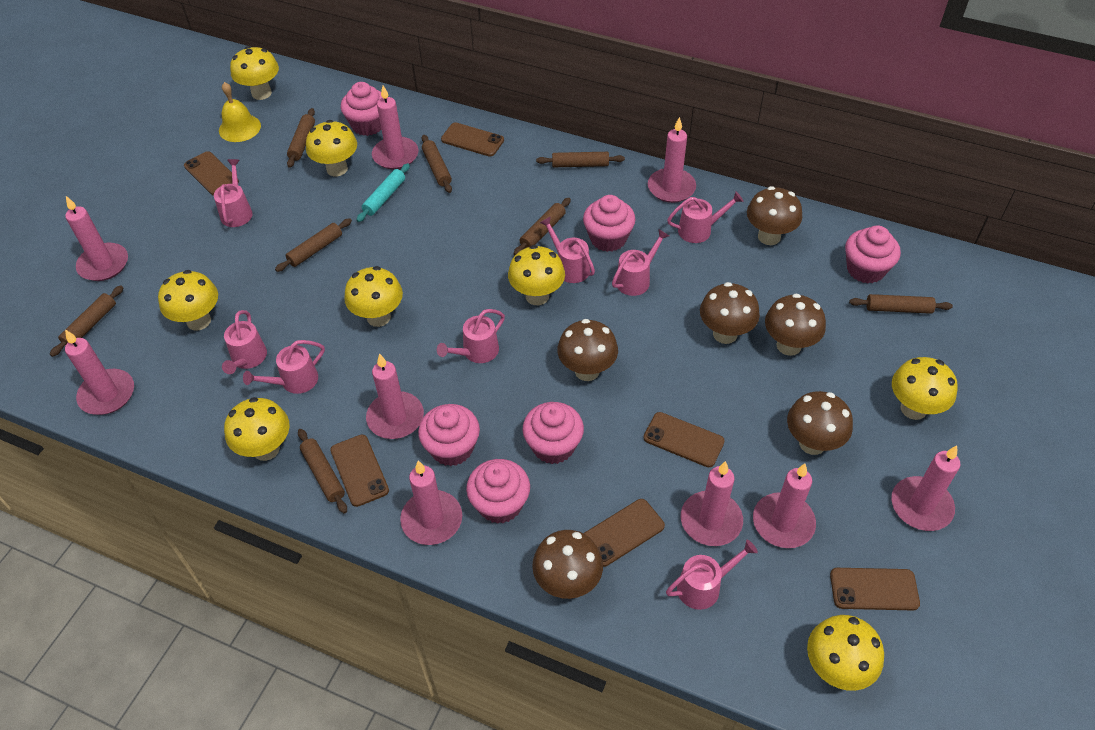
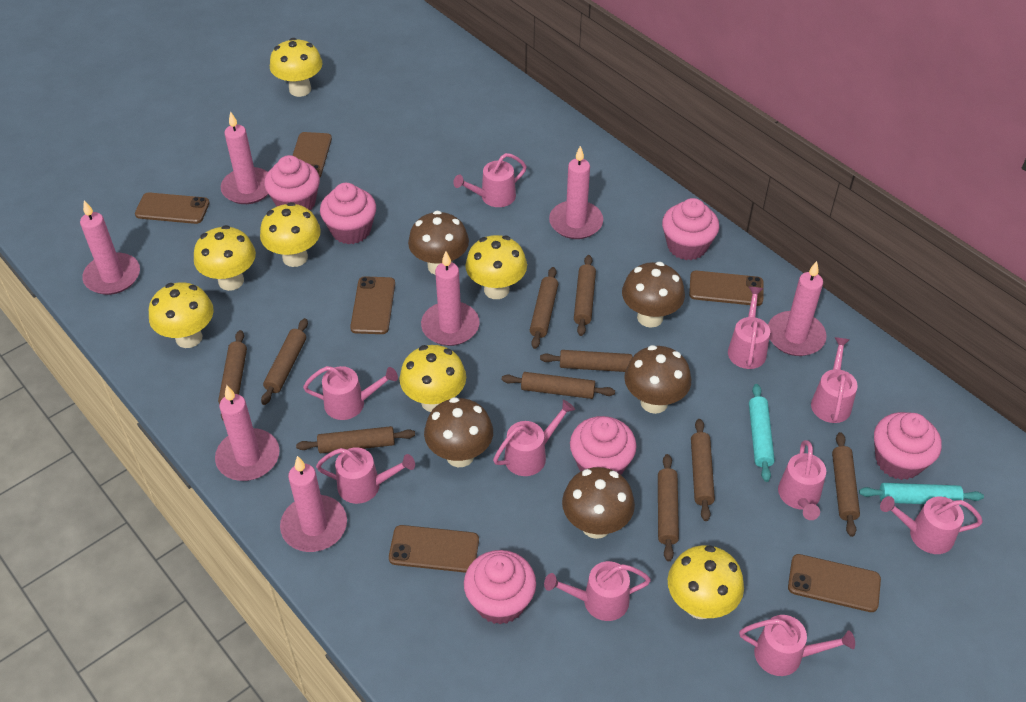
brown mushroom: 6 -> 5
brown rolling pin: 8 -> 10
pink candle: 9 -> 7
pink watering can: 8 -> 10
turquoise rolling pin: 1 -> 2
yellow bell: 1 -> 0
yellow mushroom: 8 -> 7

